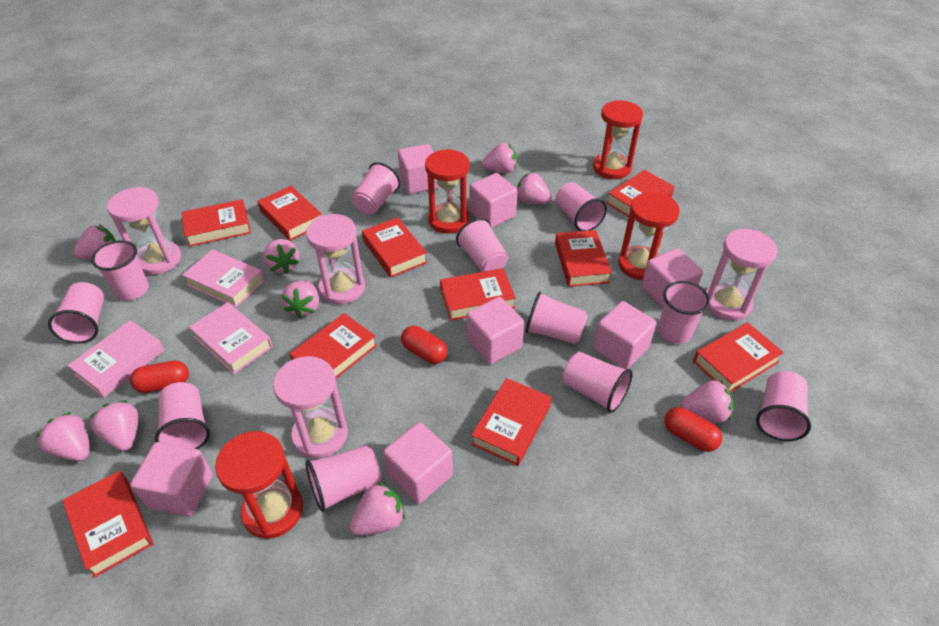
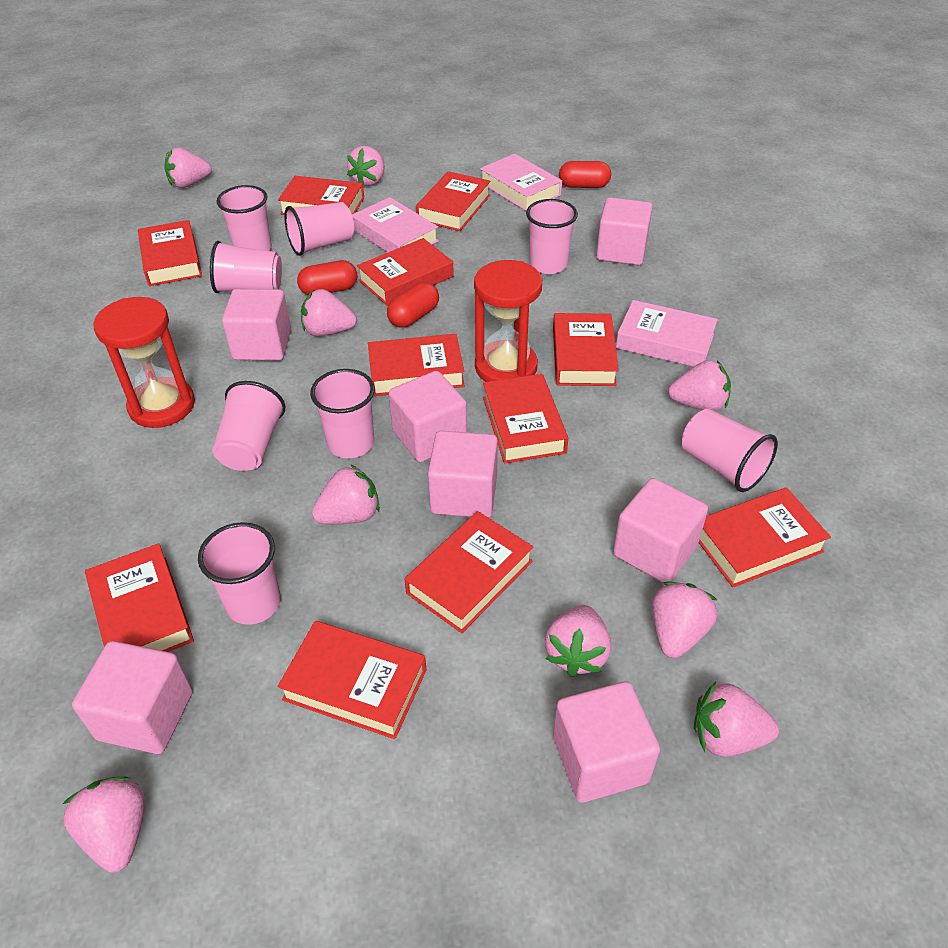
pink cup: 11 -> 8
pink hourglass: 4 -> 0
red book: 10 -> 11
red hourglass: 4 -> 2

